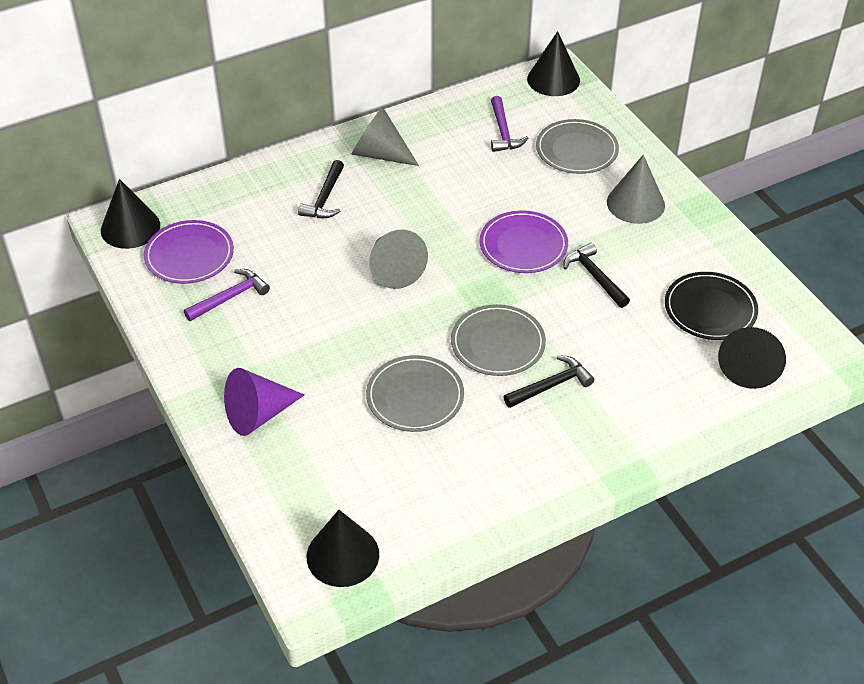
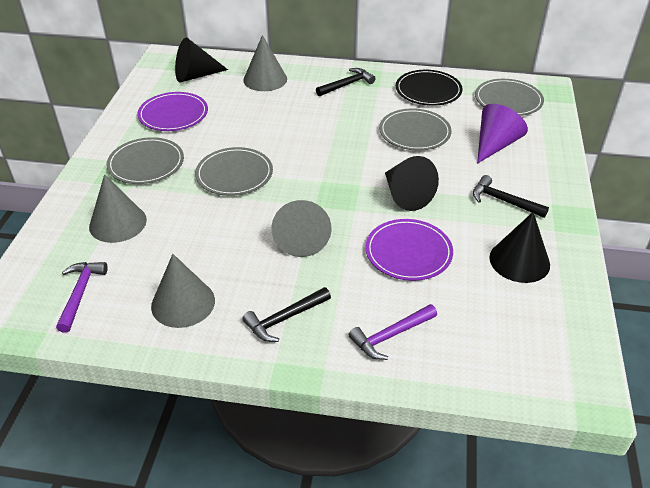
black cone: 4 -> 3
grey cone: 3 -> 4
grey plate: 3 -> 4

